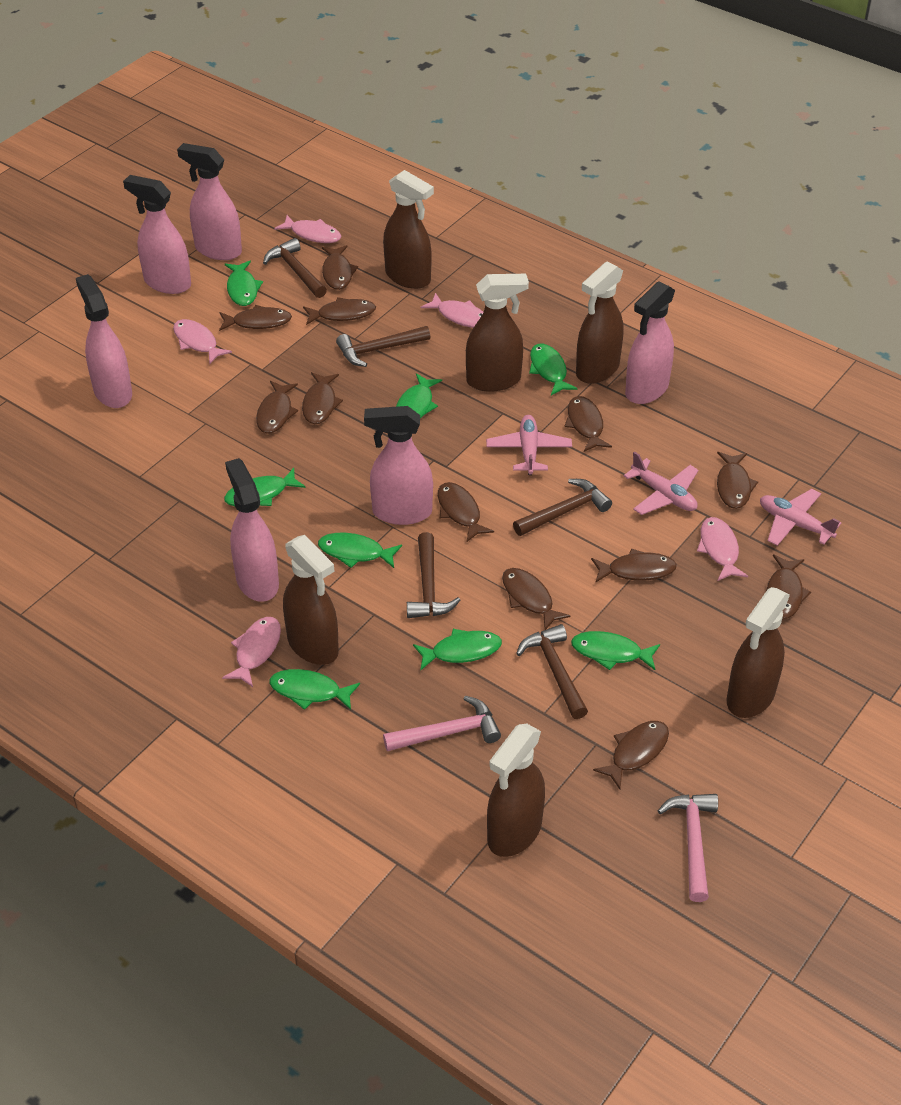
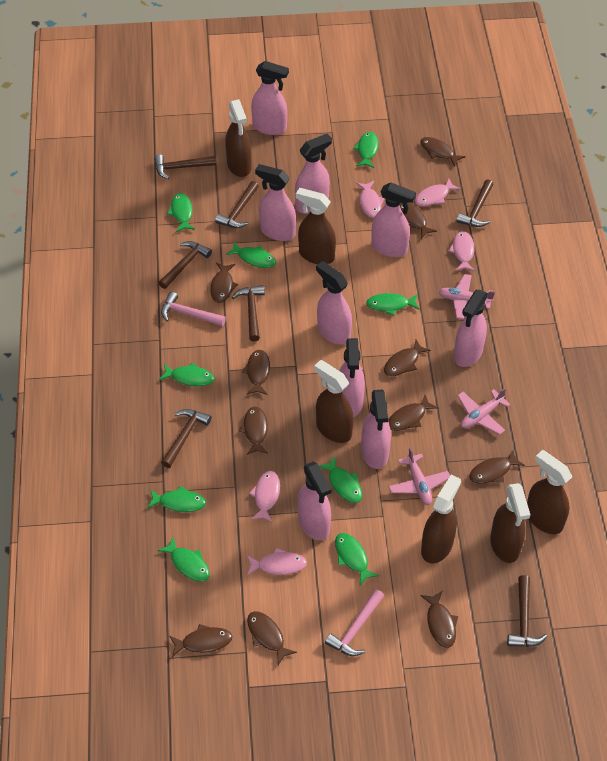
brown fish: 12 -> 11
brown hammer: 5 -> 7
green fish: 8 -> 9
pink spray bottle: 6 -> 9

